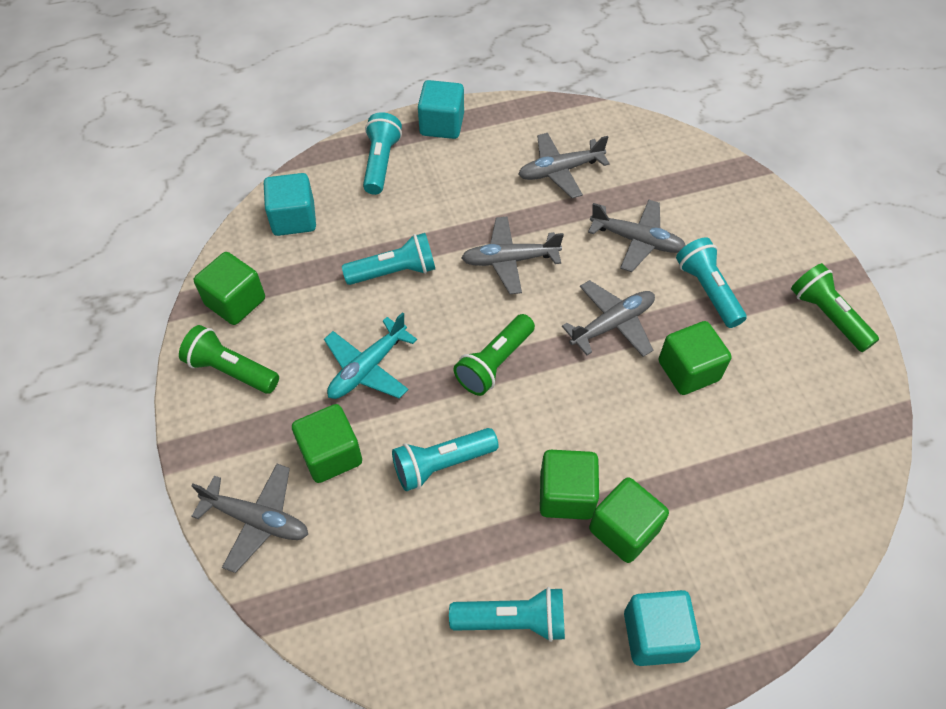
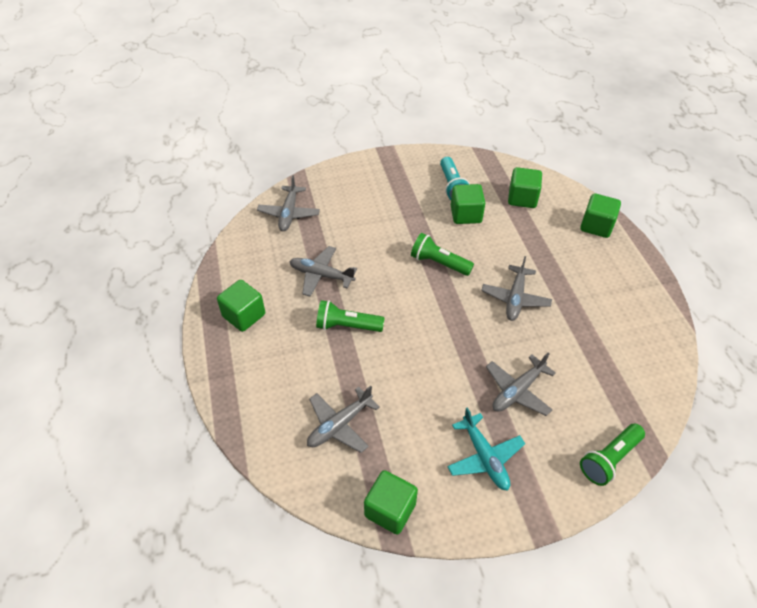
turquoise cube: 3 -> 0
turquoise flashlight: 5 -> 1

